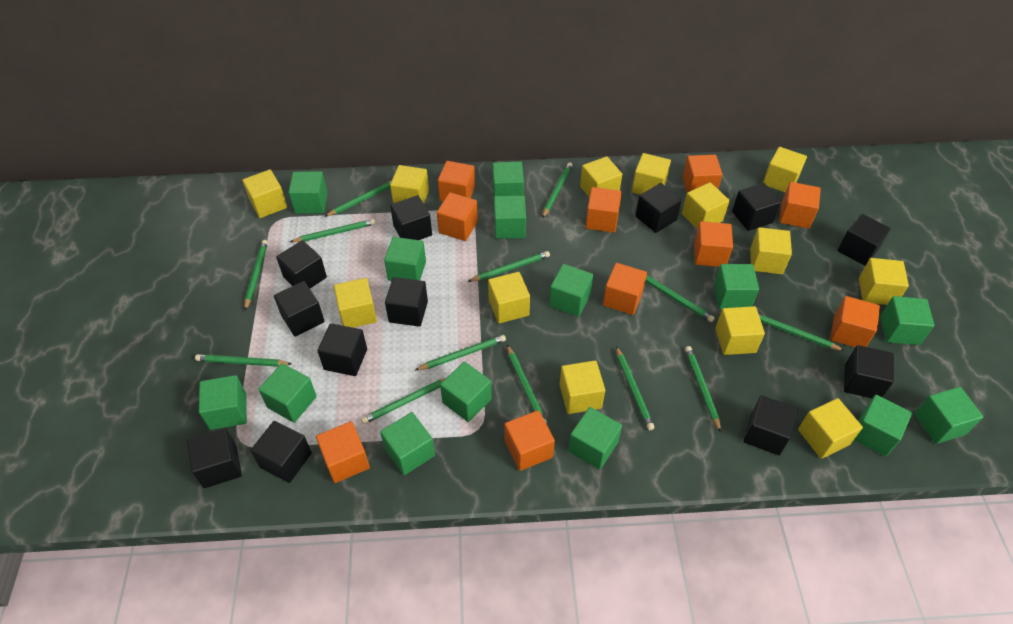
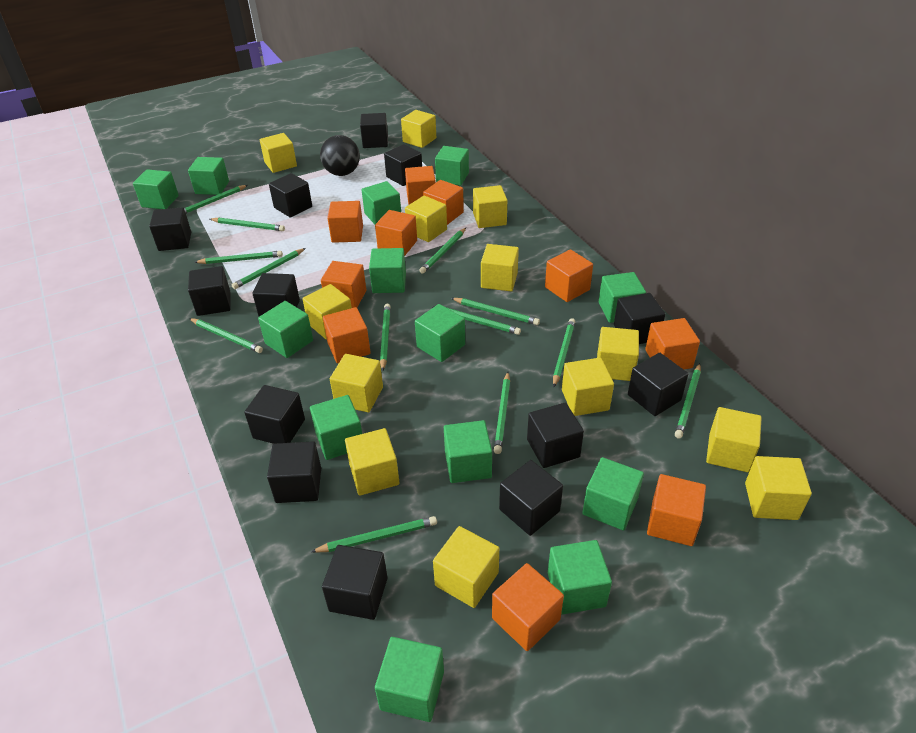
black ball: 0 -> 1
black cube: 12 -> 13
green cube: 14 -> 13

